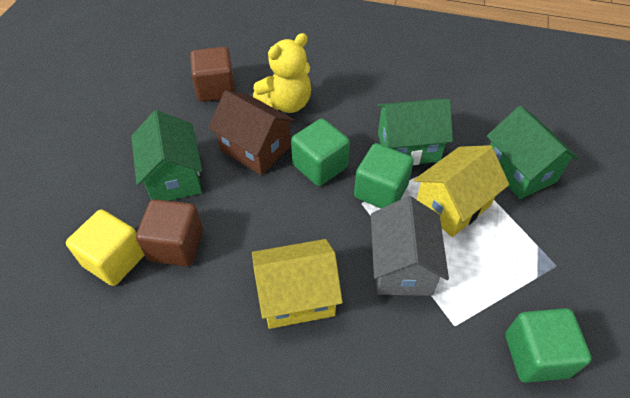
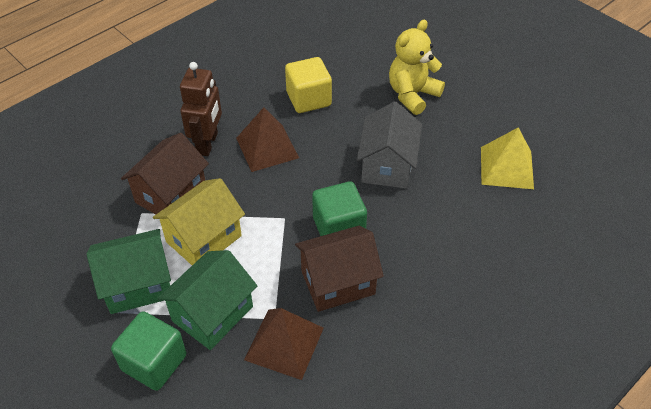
brown cube: 2 -> 0
brown house: 1 -> 2
brown pyramid: 0 -> 2
brown robot: 0 -> 1
green cube: 3 -> 2
green house: 3 -> 2
yellow house: 2 -> 1
yellow pyramid: 0 -> 1

